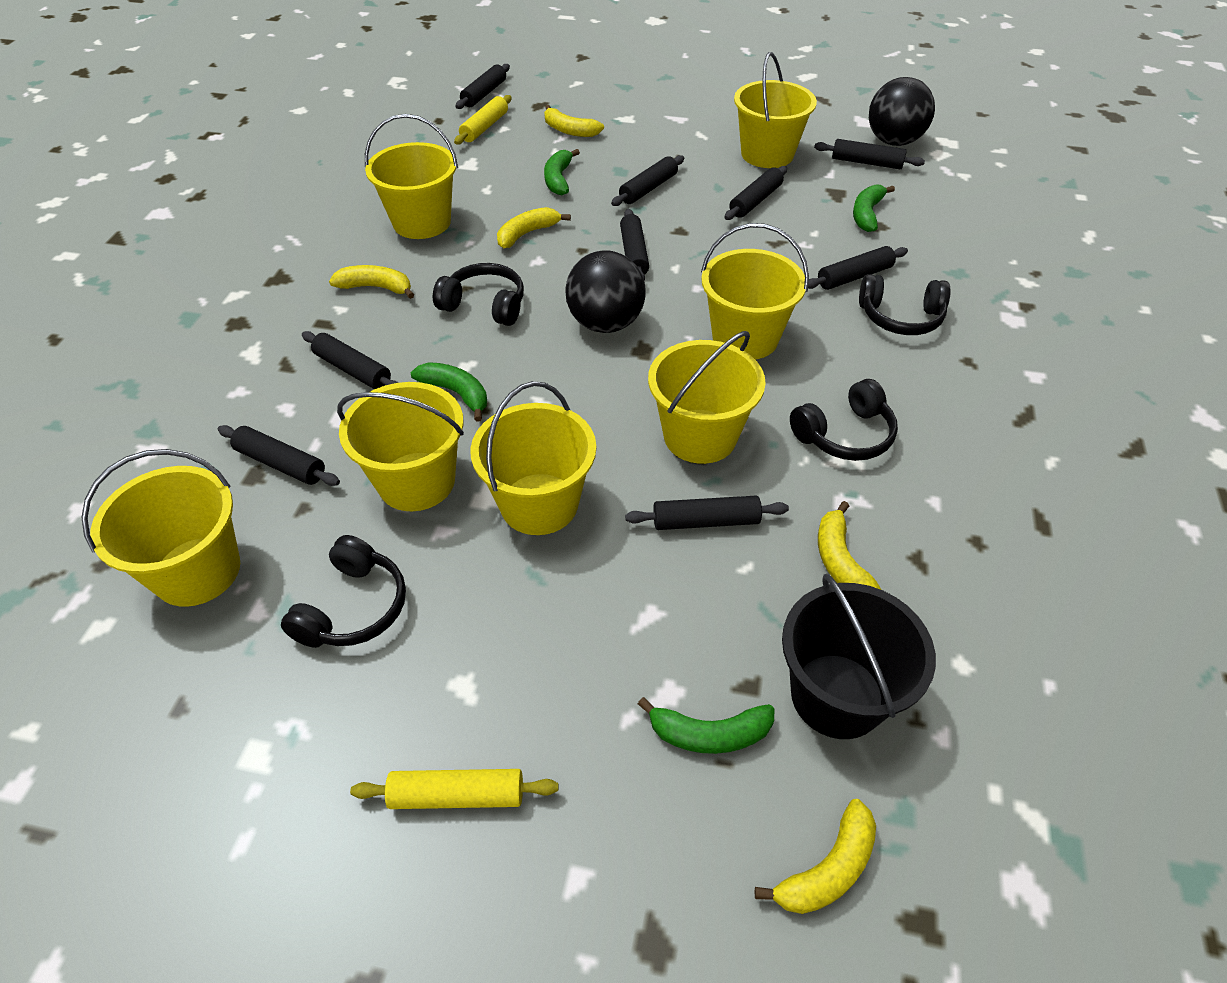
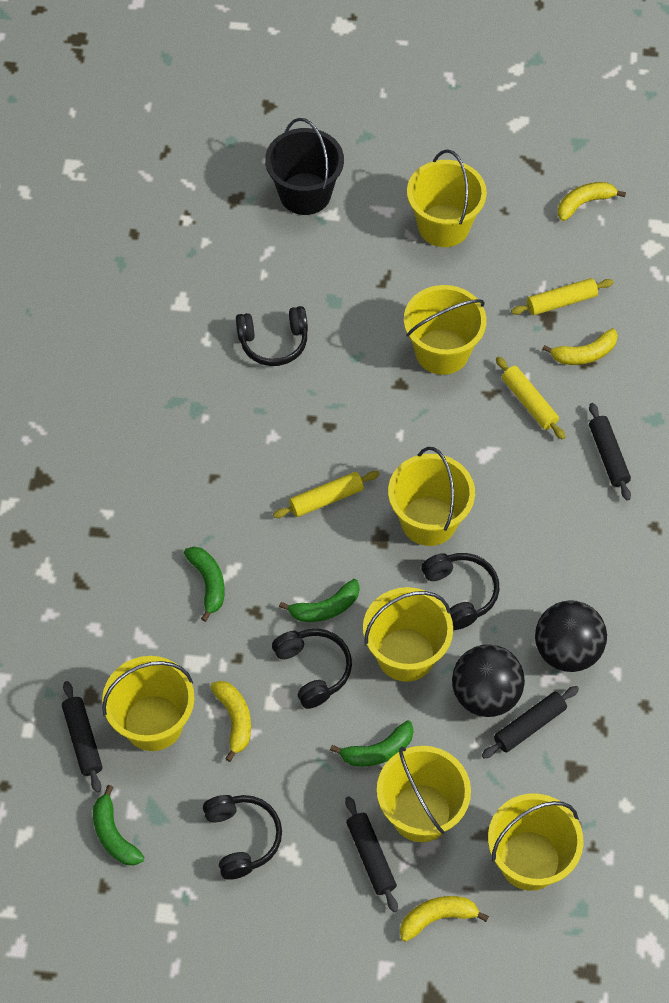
black rolling pin: 9 -> 4
yellow banana: 5 -> 4
yellow rolling pin: 2 -> 3

